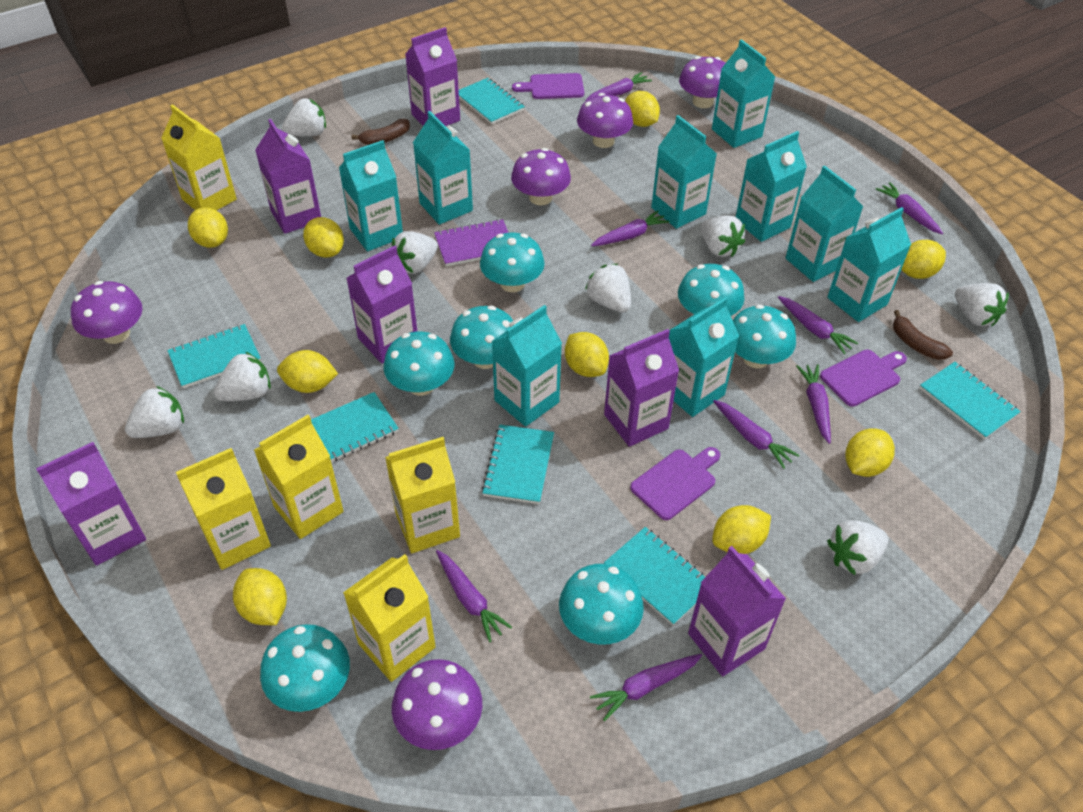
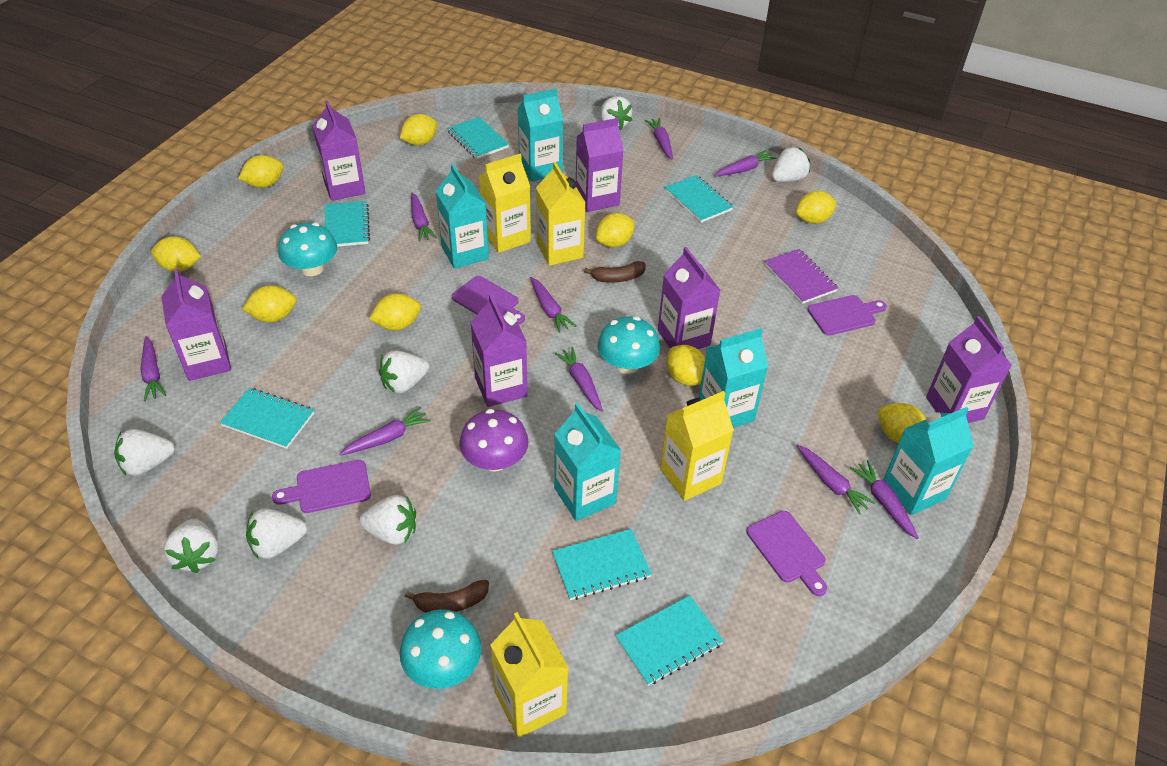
purple carrot: 8 -> 9
purple cutting board: 3 -> 4
purple mushroom: 5 -> 1
turquoise carton: 9 -> 5
turquoise mushroom: 7 -> 3
white strawberry: 8 -> 7
yellow carton: 5 -> 4

